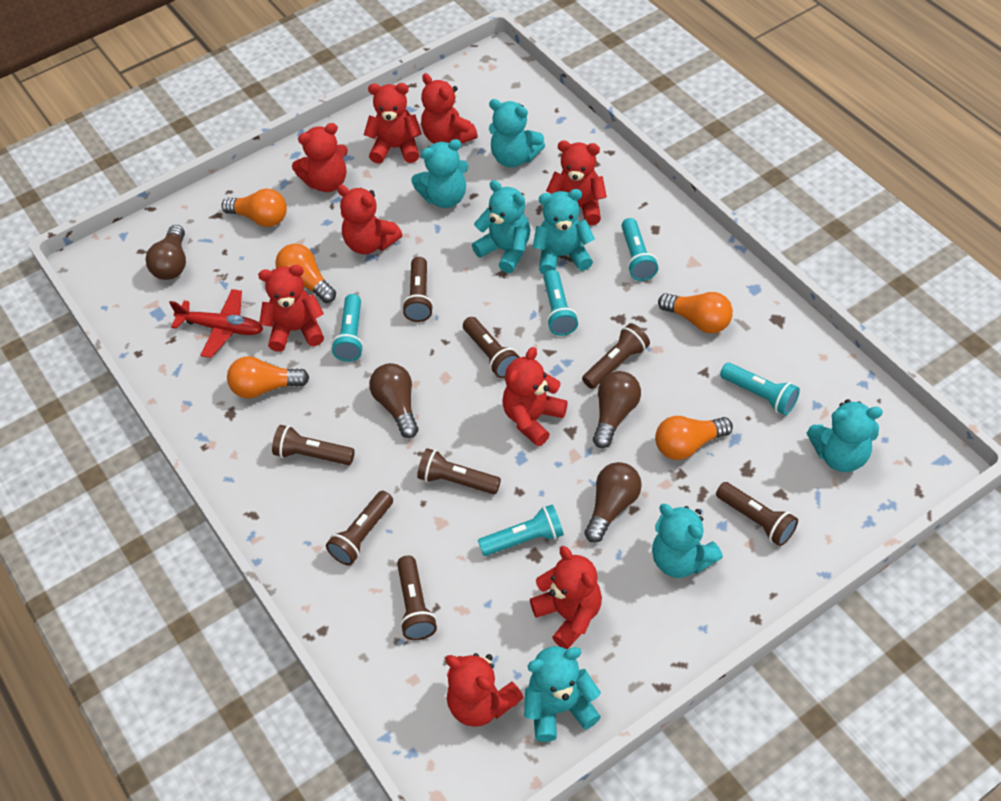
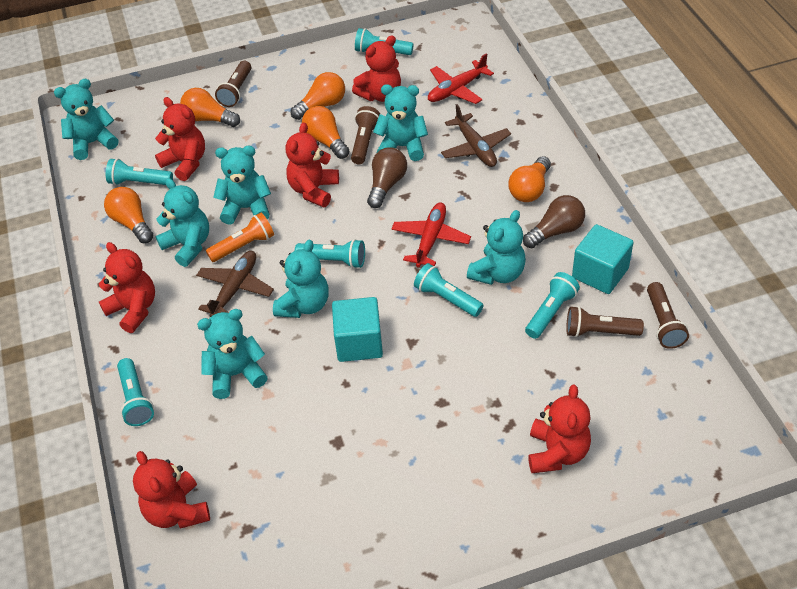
brown flashlight: 8 -> 4
brown light bulb: 4 -> 2
brown plane: 0 -> 2
orange flashlight: 0 -> 1
red plane: 1 -> 2
red teddy bear: 9 -> 6
turquoise cube: 0 -> 2
turquoise flashlight: 5 -> 6

